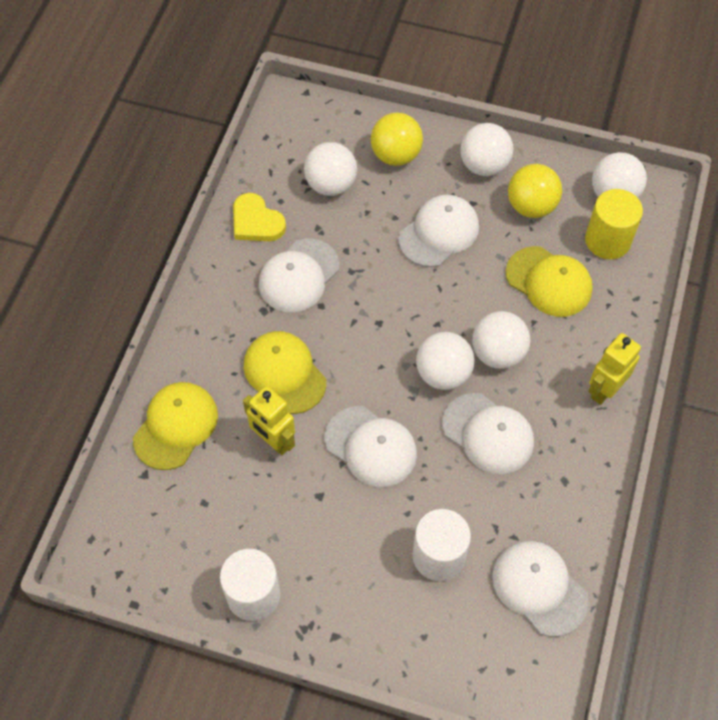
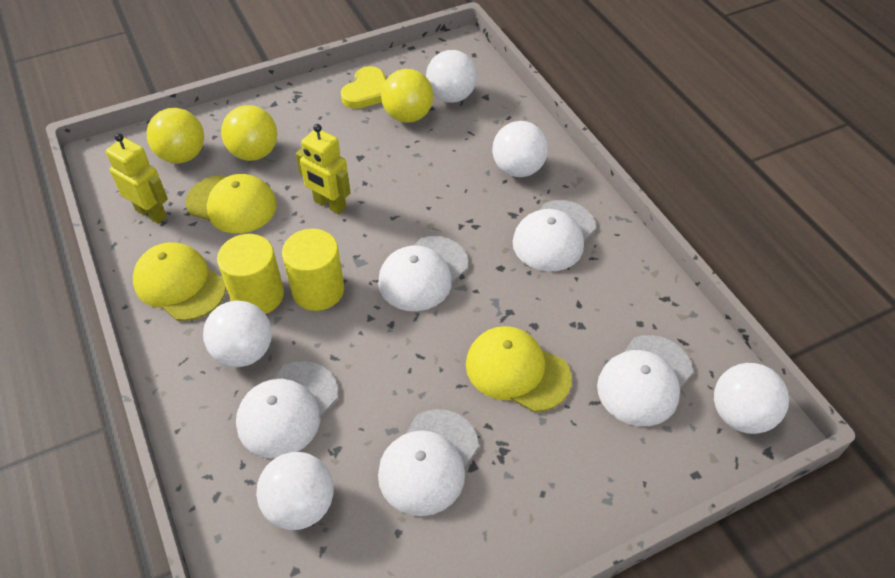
white cylinder: 2 -> 0
yellow ball: 2 -> 3
yellow cylinder: 1 -> 2

